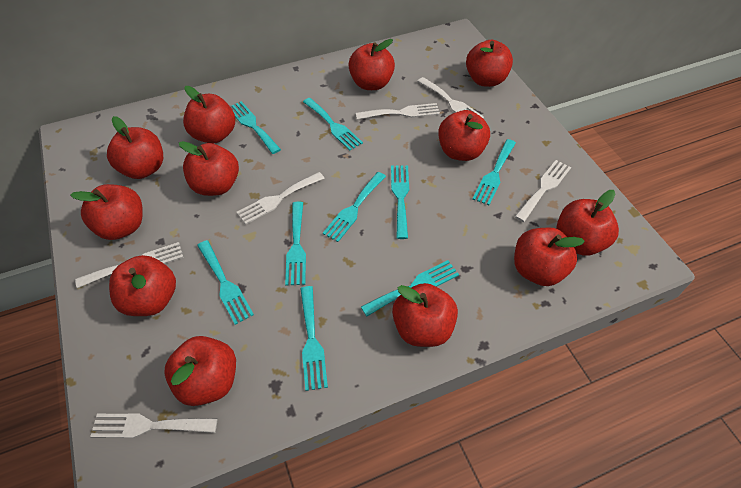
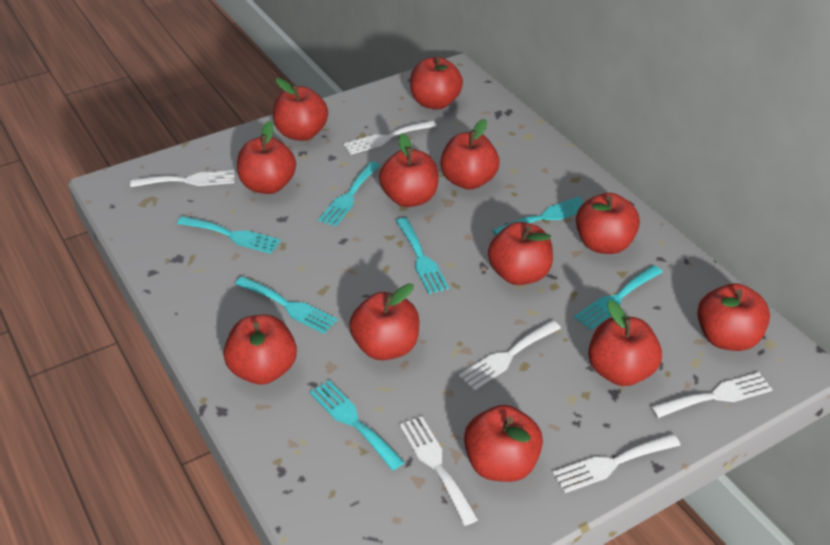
turquoise fork: 9 -> 7

